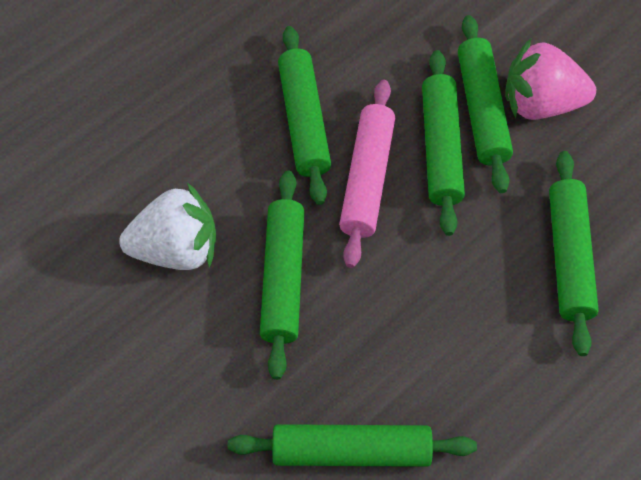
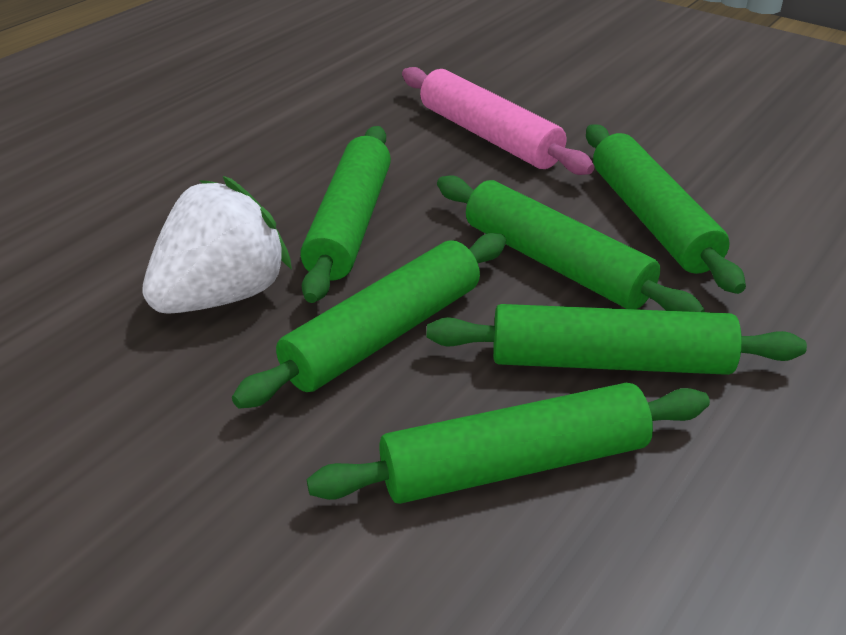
pink strawberry: 1 -> 0

